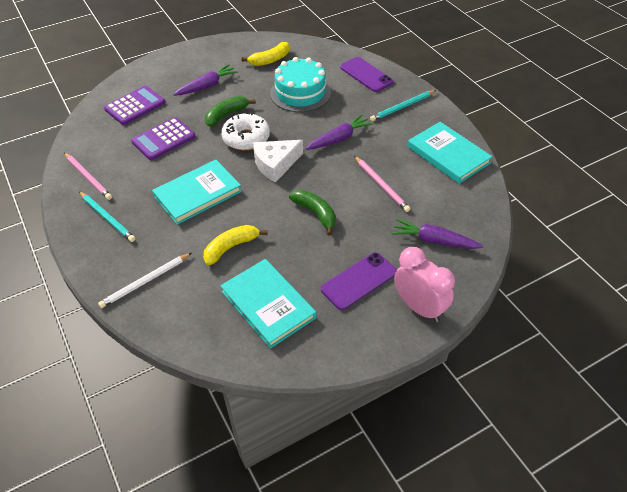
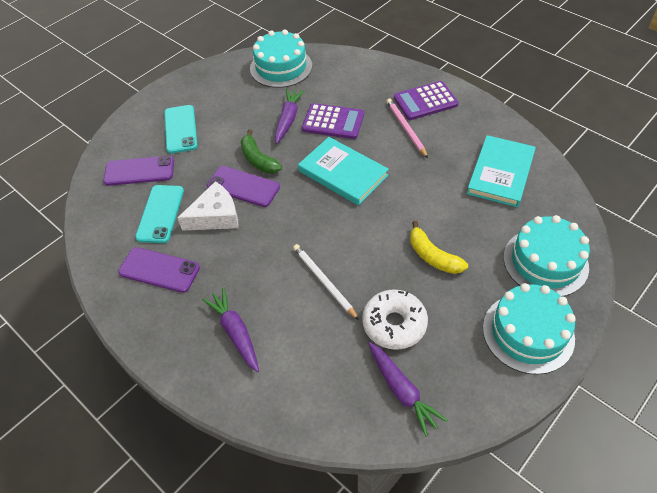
green banana: 2 -> 1
pink clock: 1 -> 0
pink pencil: 2 -> 1
purple phone: 2 -> 3
turquoise book: 3 -> 2
turquoise cake: 1 -> 3
turquoise pencil: 2 -> 0
turquoise phone: 0 -> 2
yellow banana: 2 -> 1

